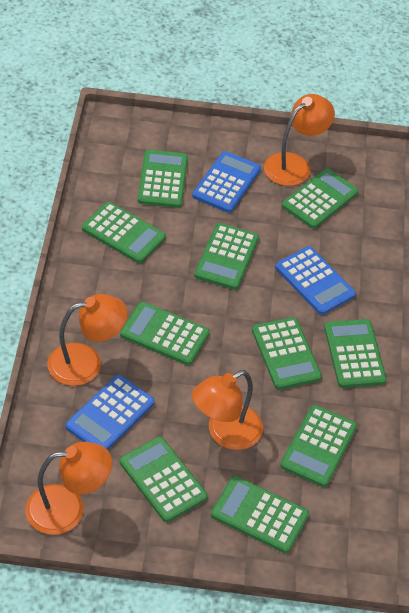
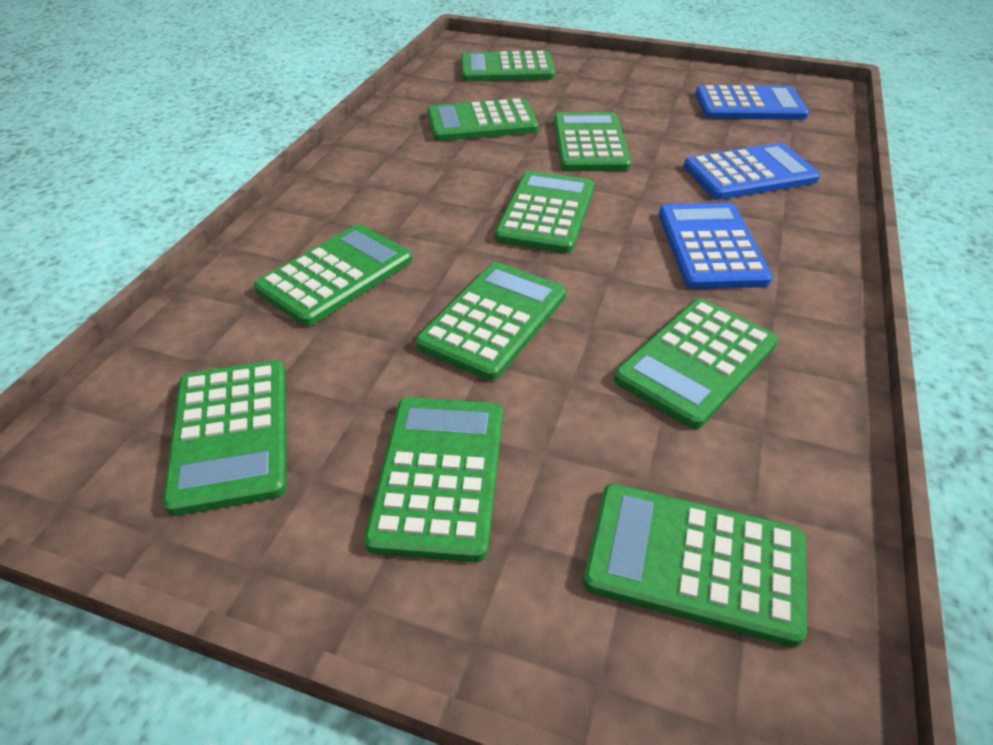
orange lamp: 4 -> 0

